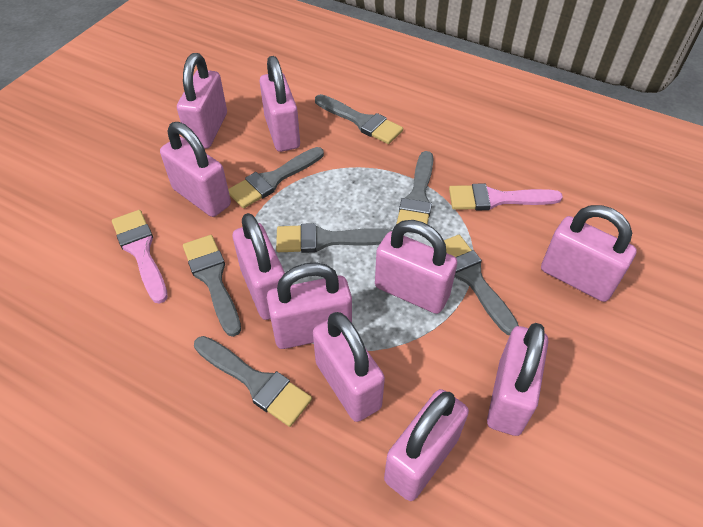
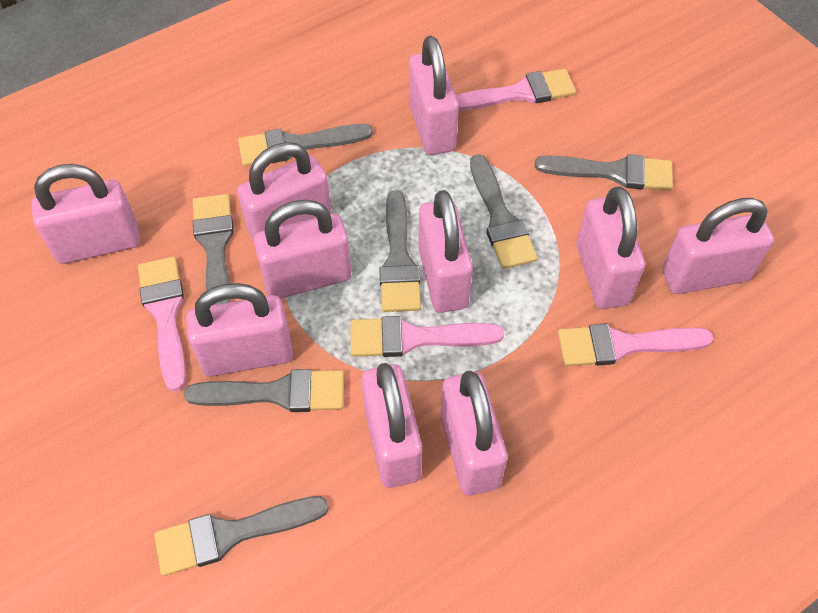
pink brush: 2 -> 4

